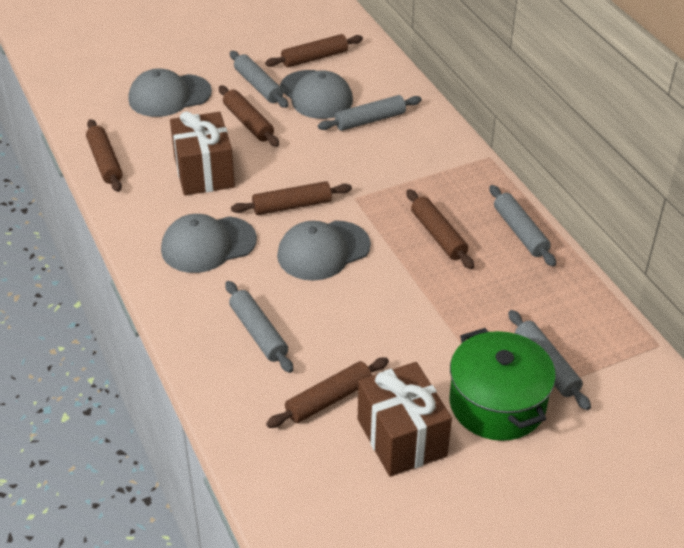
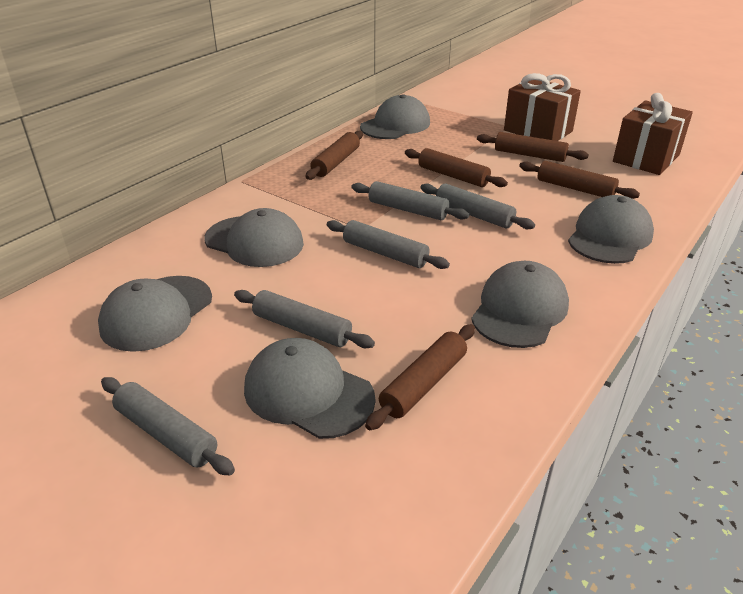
brown rolling pin: 6 -> 5
green pot: 1 -> 0
grey cap: 4 -> 6

